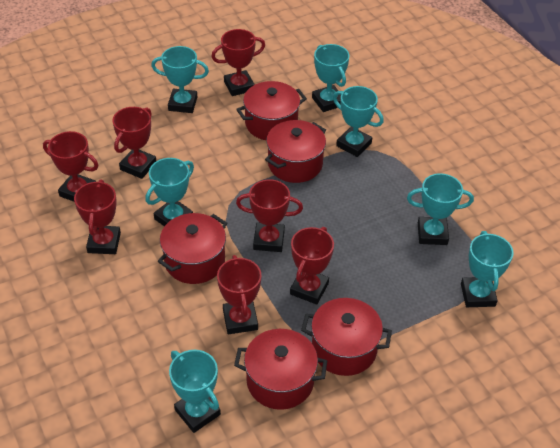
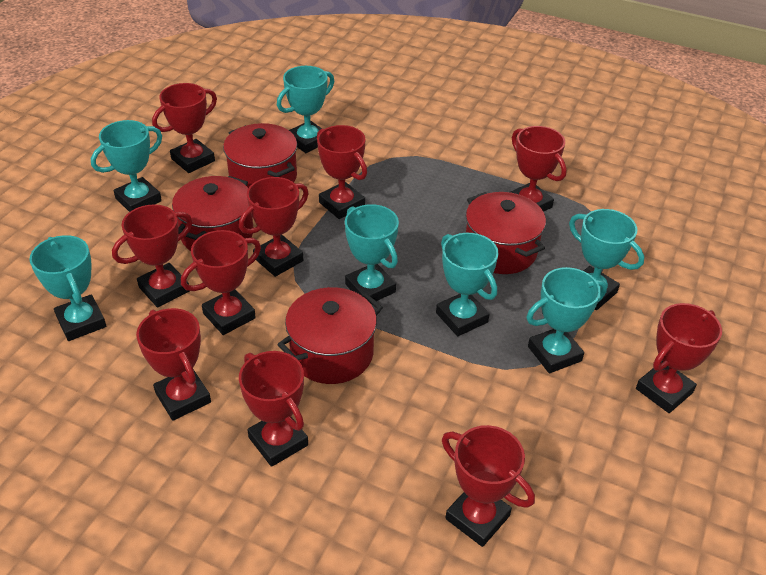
red pot: 5 -> 4
red trophy: 7 -> 10

